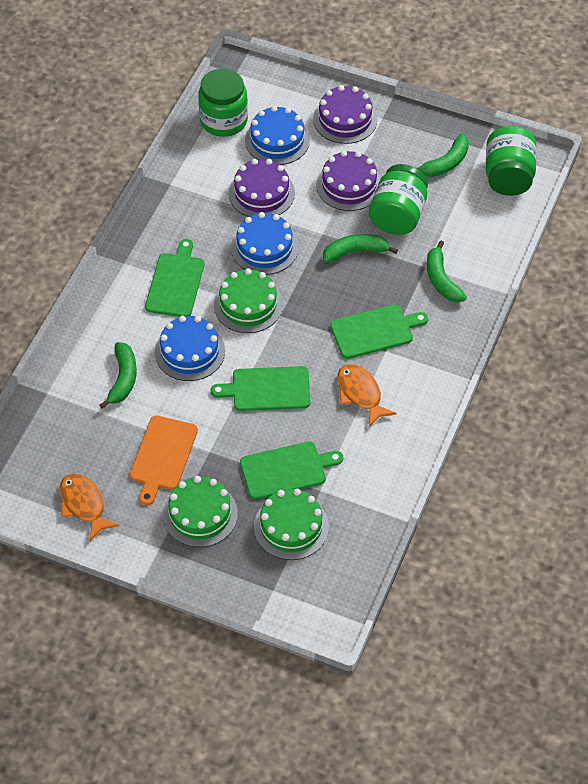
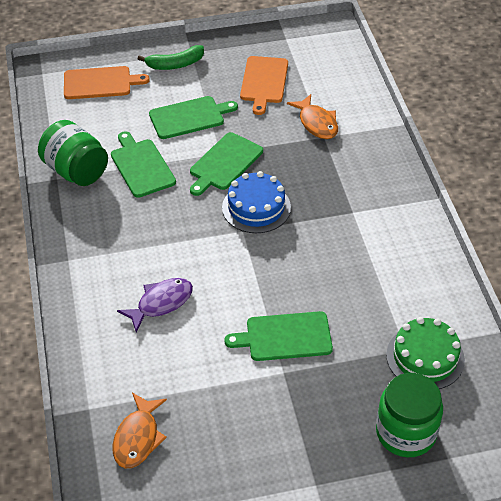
blue cake: 3 -> 1
green banana: 4 -> 1
green cake: 3 -> 1
green jar: 3 -> 2
orange cutting board: 1 -> 2
purple cake: 3 -> 0
purple fish: 0 -> 1

